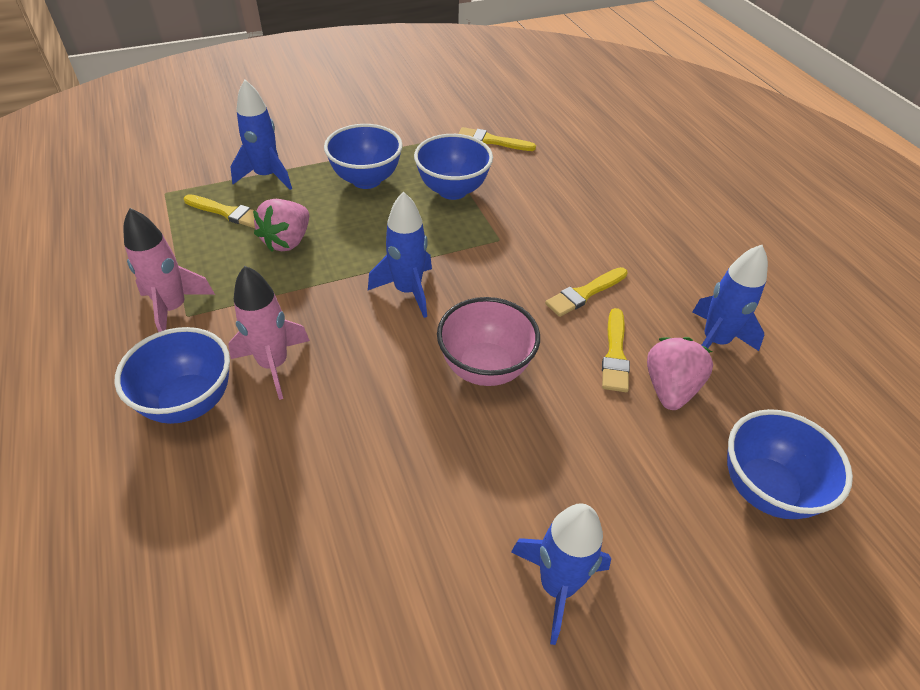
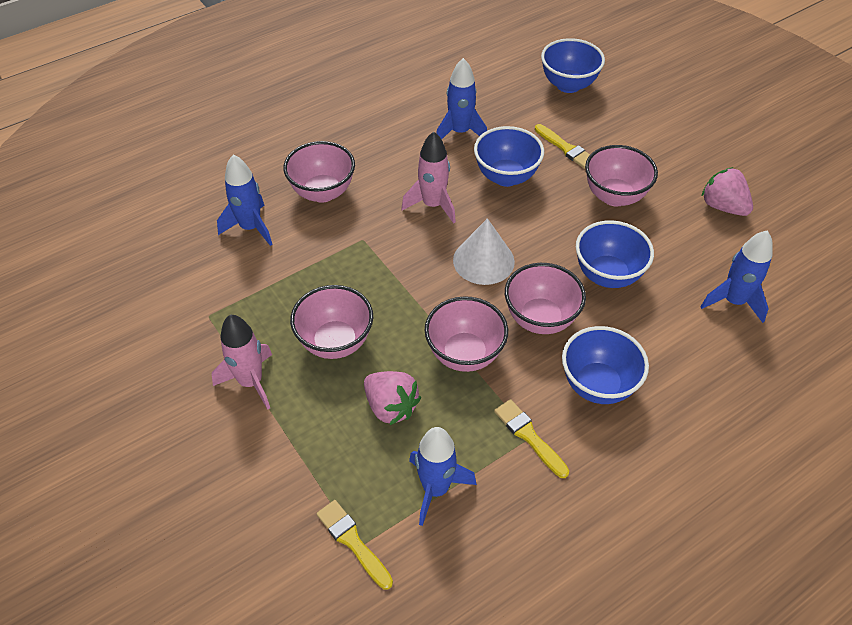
pink bowl: 1 -> 5
white cone: 0 -> 1
yellow brush: 4 -> 3

